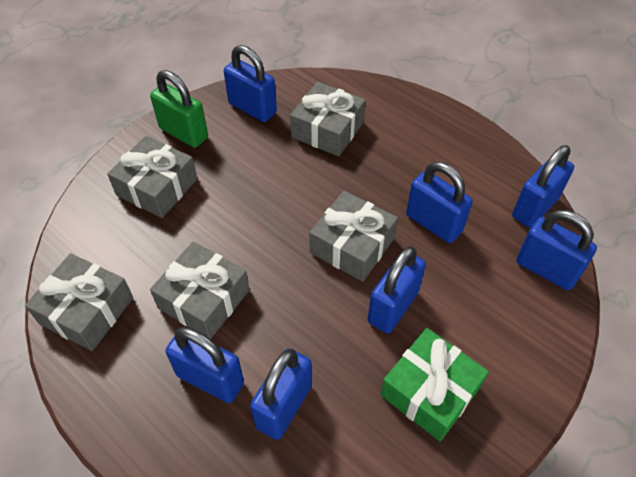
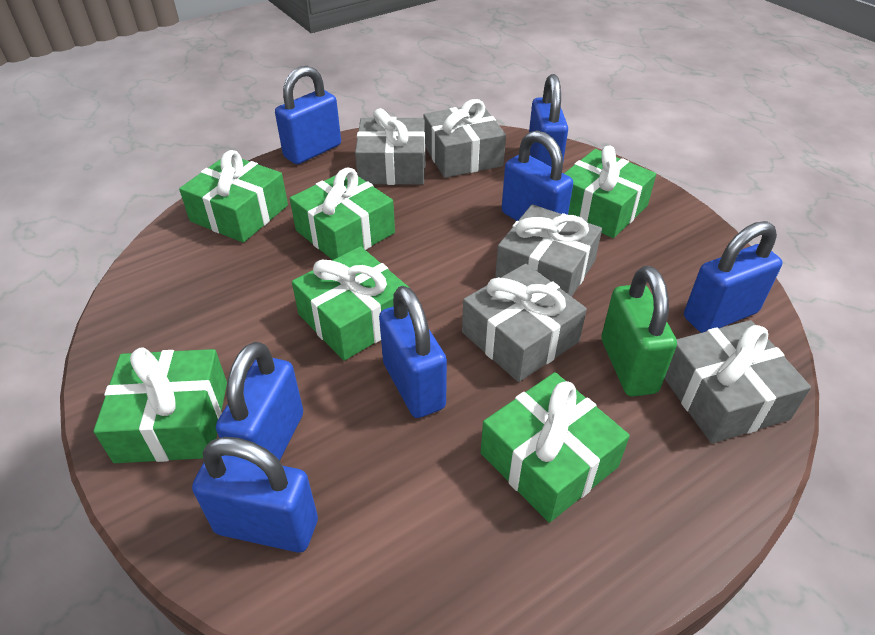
green gift: 1 -> 6

